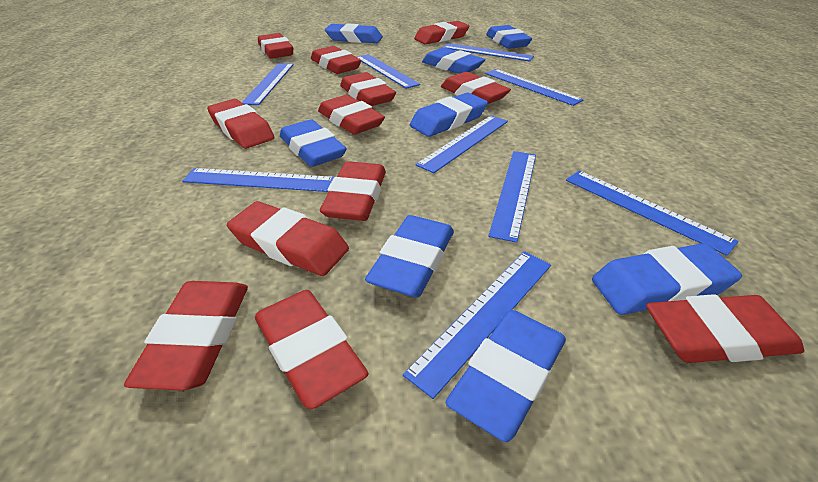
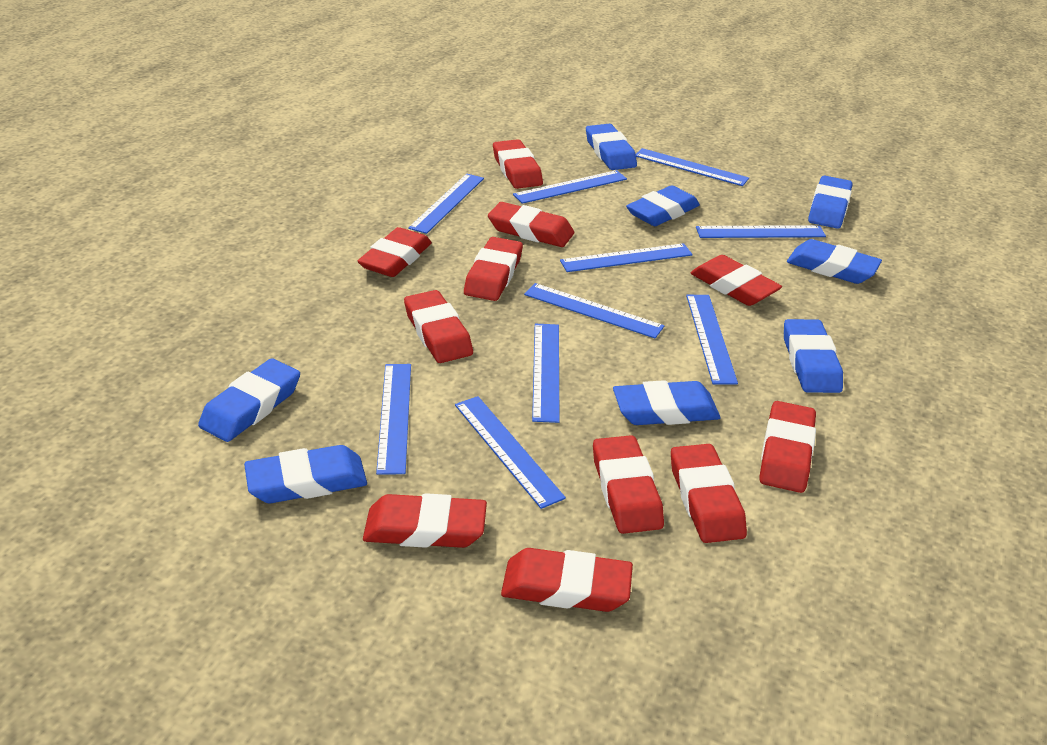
blue ruler: 9 -> 10
red eraser: 12 -> 11

